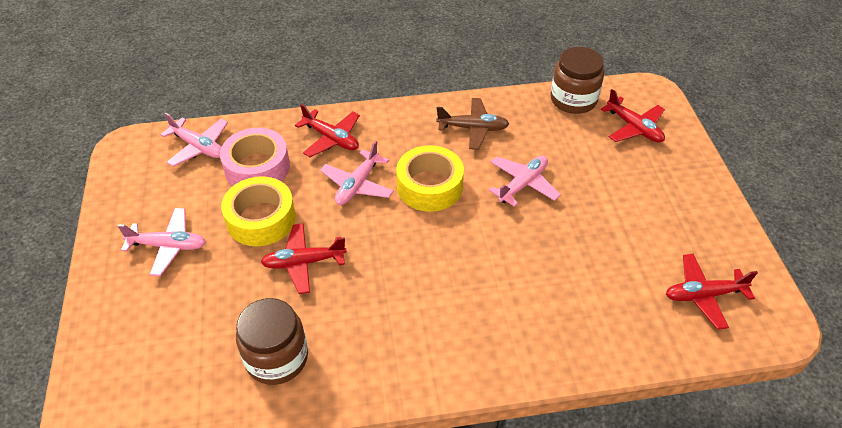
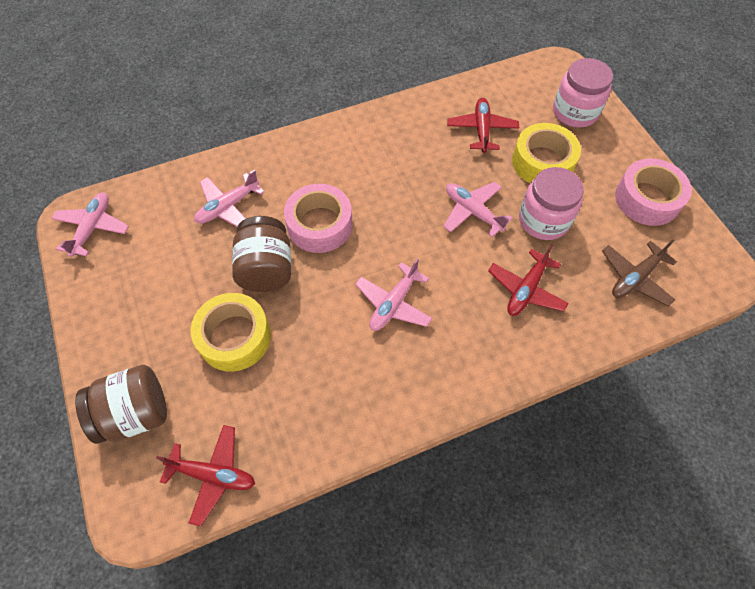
pink jar: 0 -> 2
pink tape: 1 -> 2
red plane: 4 -> 3

